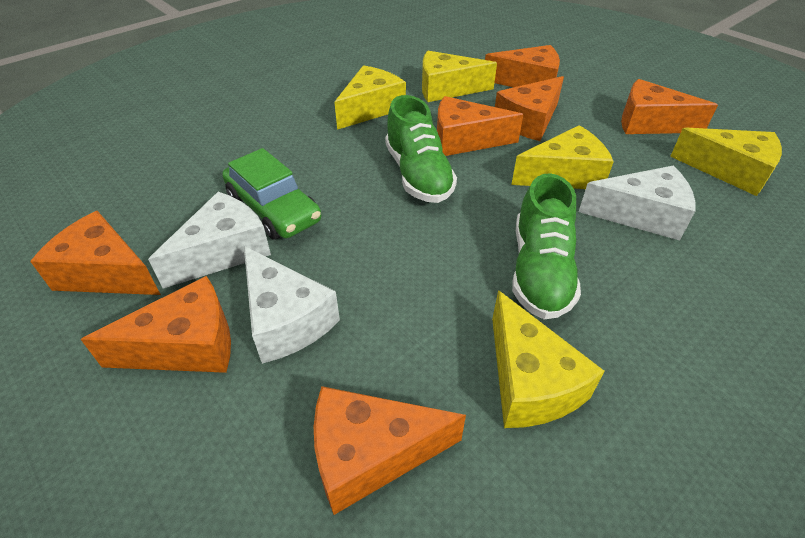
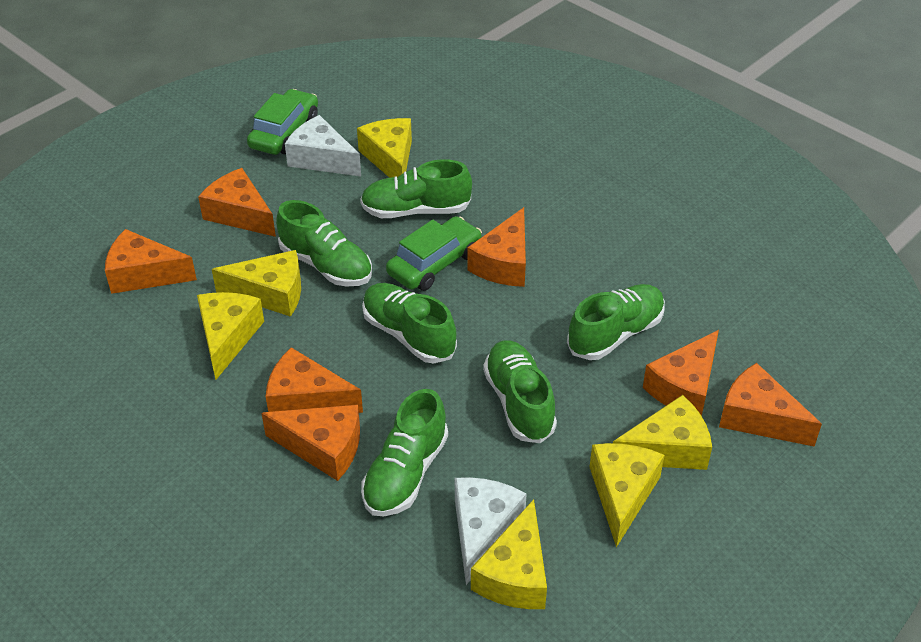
green car: 1 -> 2
green shoe: 2 -> 6
white cheese: 3 -> 2
yellow cheese: 5 -> 6

